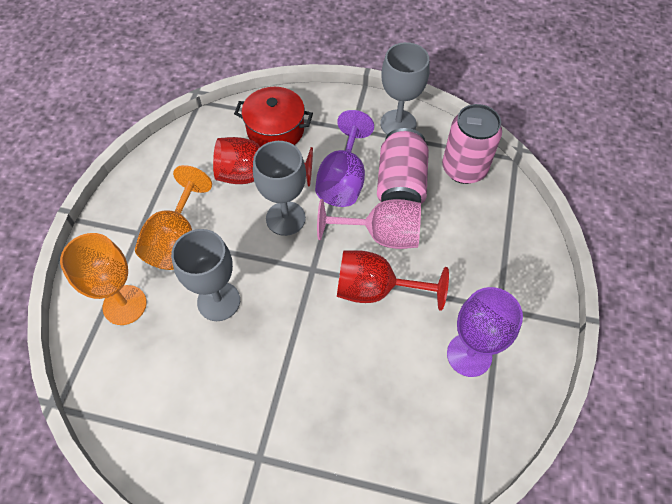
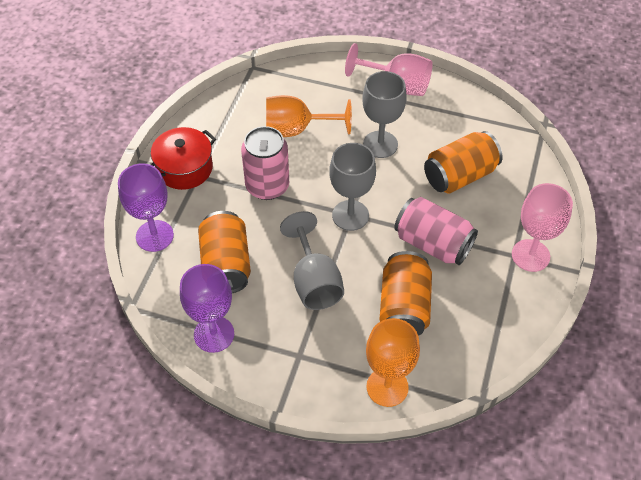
orange can: 0 -> 3
pink goblet: 1 -> 2
red goblet: 2 -> 0

